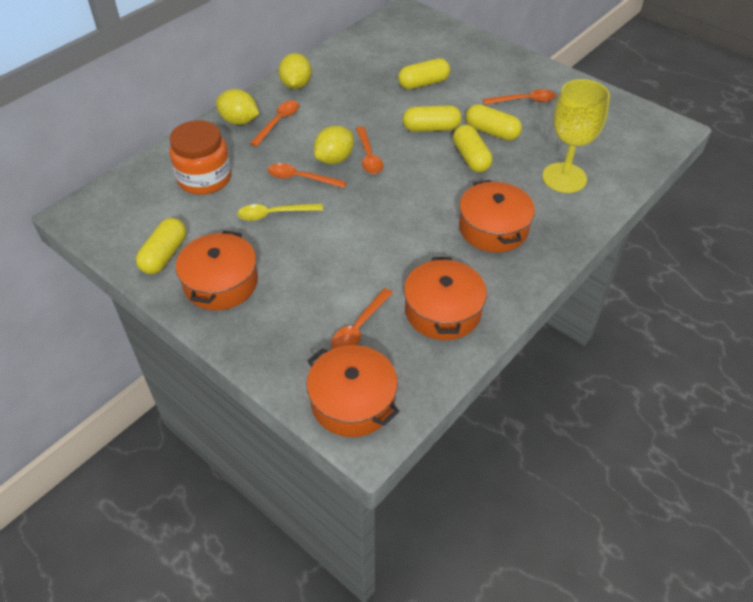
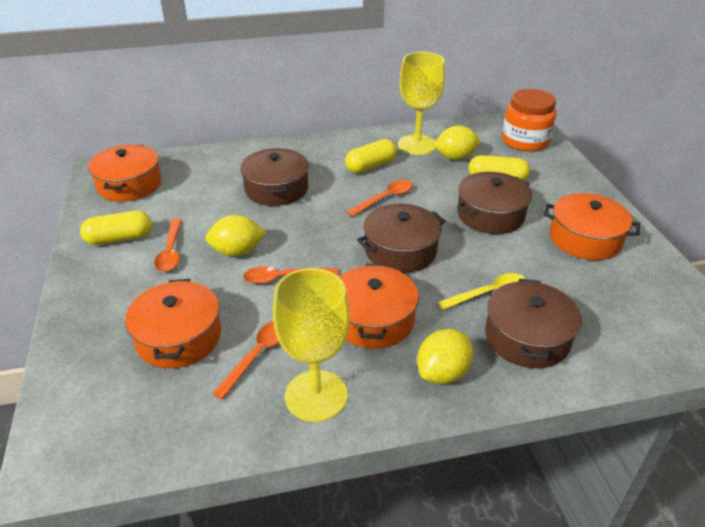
brown pot: 0 -> 4
orange spoon: 5 -> 4
yellow capsule: 5 -> 3
yellow goblet: 1 -> 2

